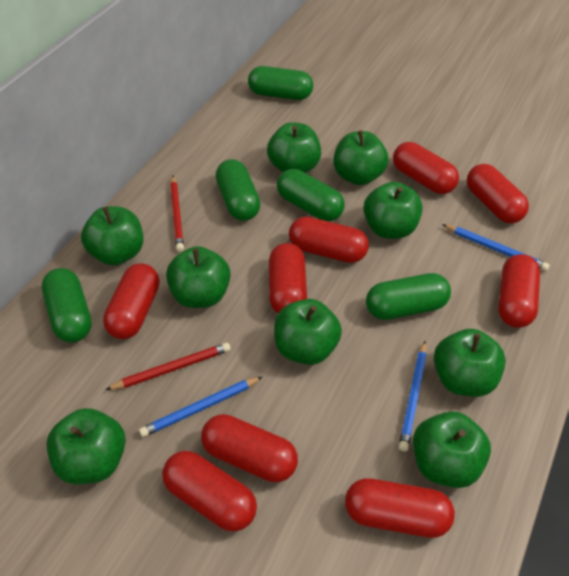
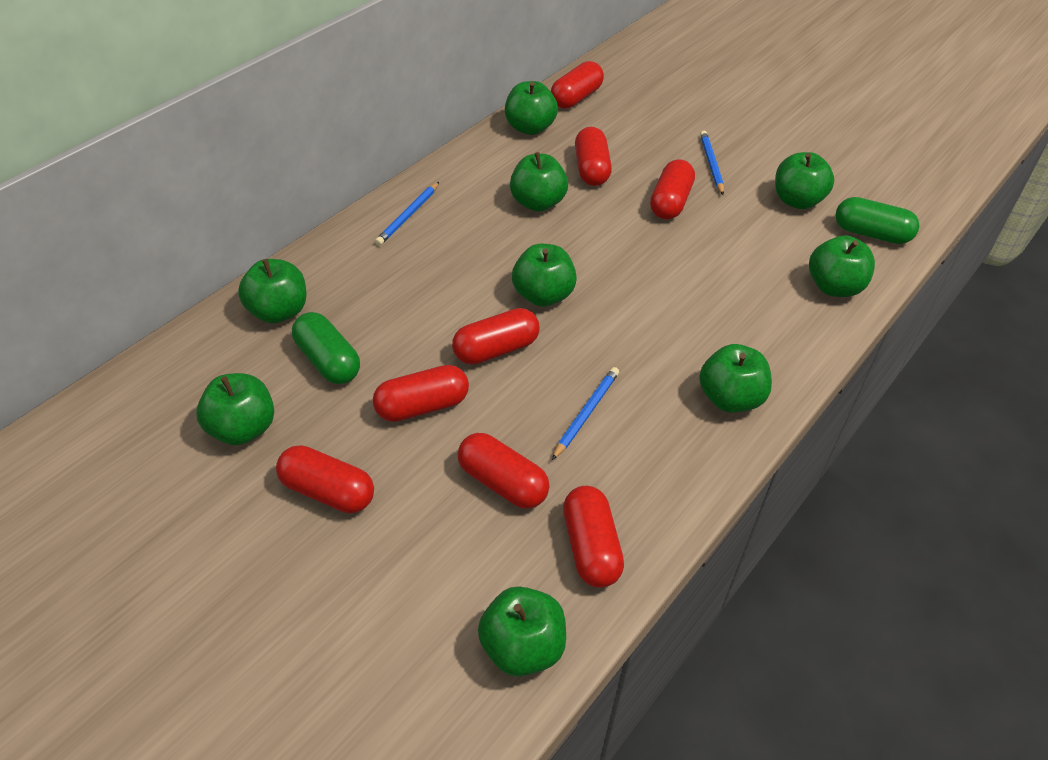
green capsule: 5 -> 2
red capsule: 9 -> 8
red pencil: 2 -> 0

